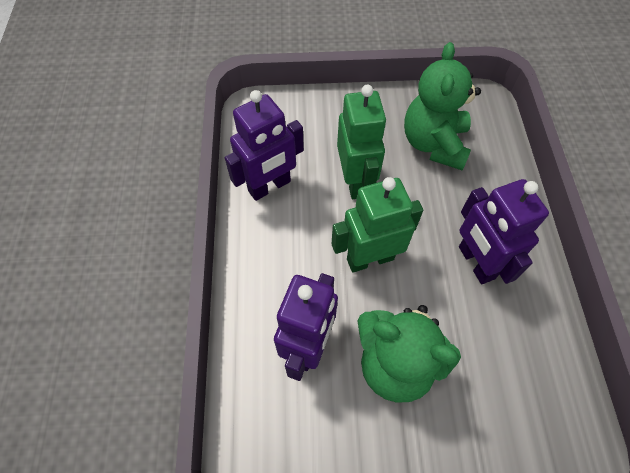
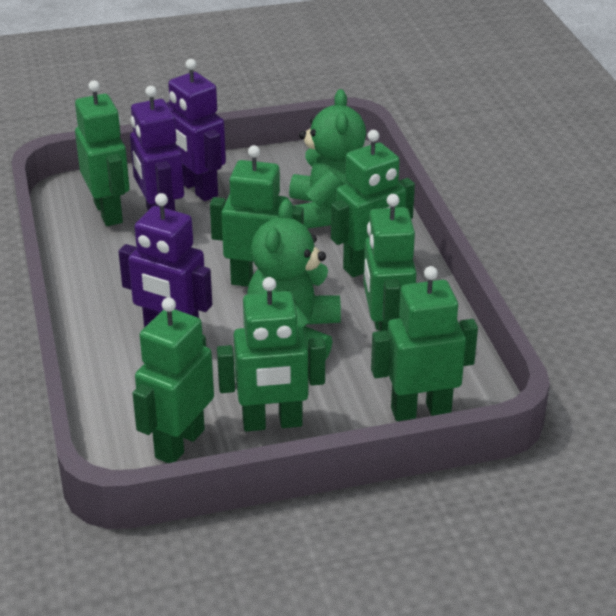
green robot: 2 -> 7

